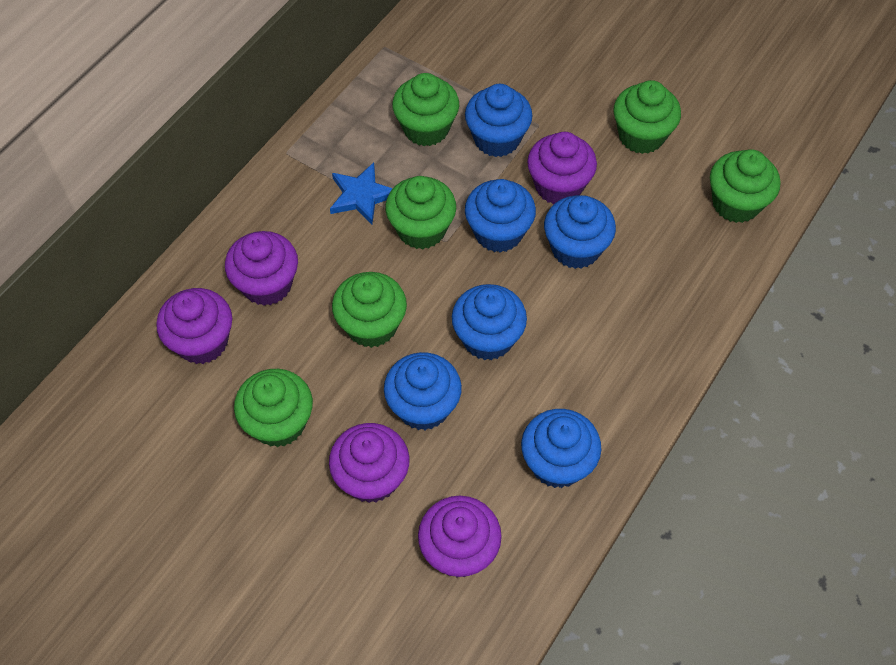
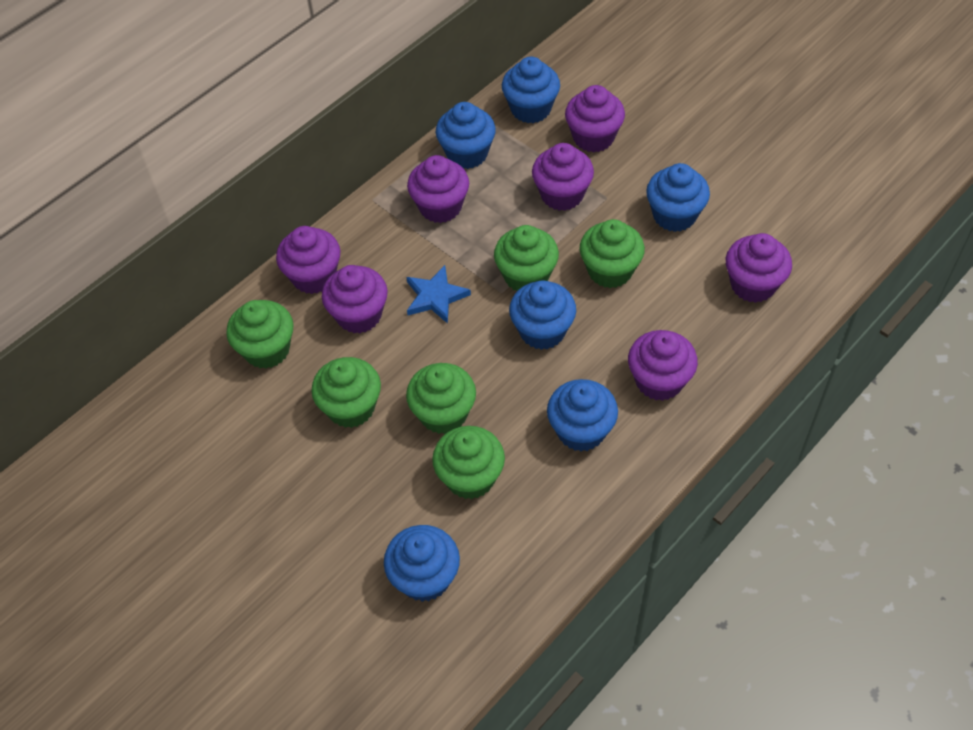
purple cupcake: 5 -> 7

